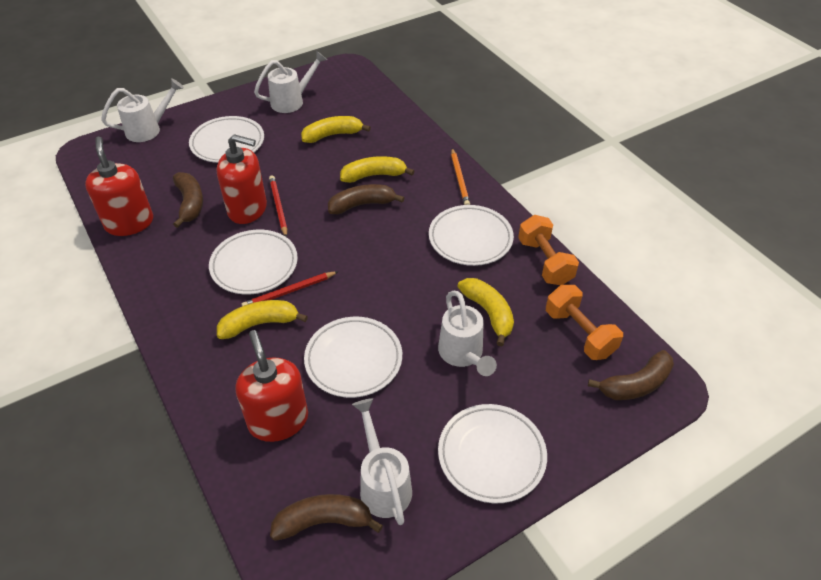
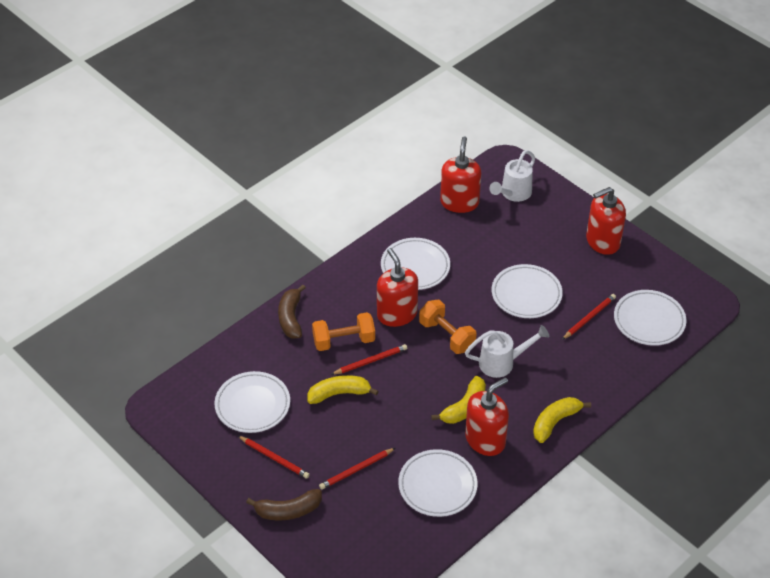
brown banana: 4 -> 2
orange pencil: 1 -> 0
red pencil: 2 -> 4
red soap dispenser: 3 -> 4
white watering can: 4 -> 2
yellow banana: 4 -> 3

